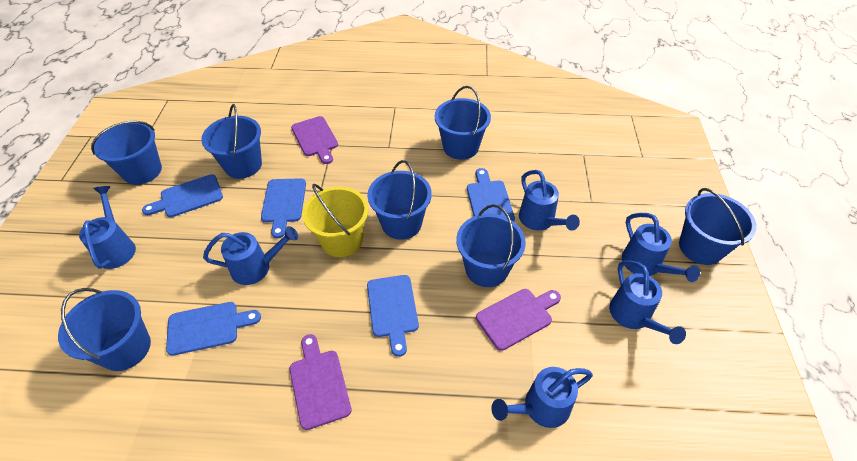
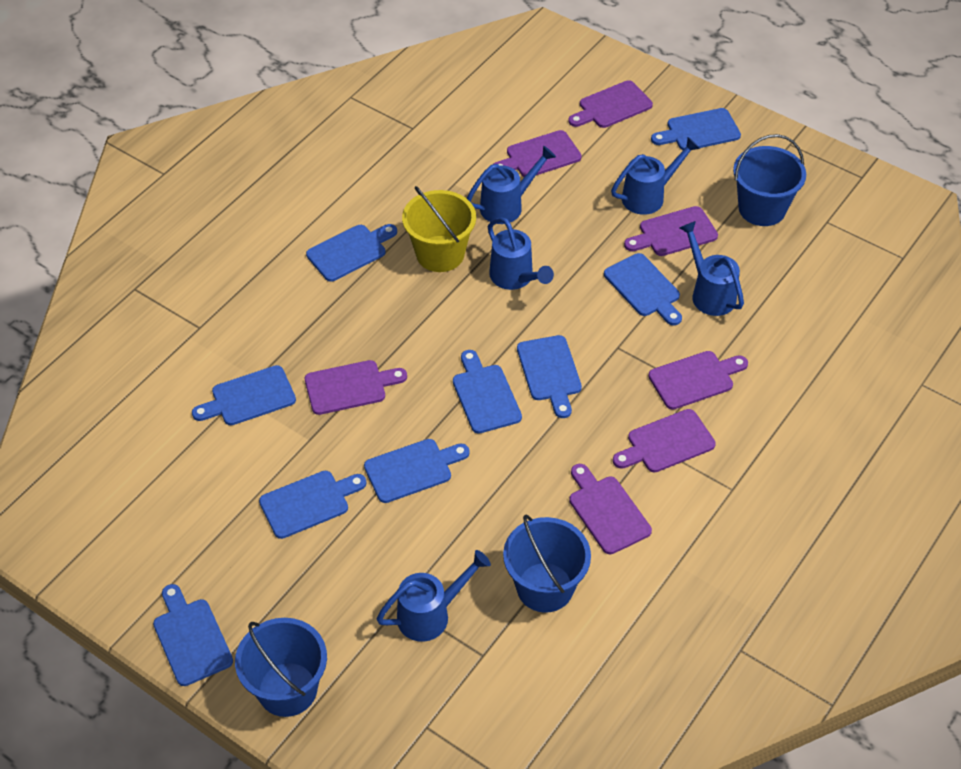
blue bucket: 7 -> 3
blue cutting board: 5 -> 9
blue watering can: 6 -> 5
purple cutting board: 3 -> 7

